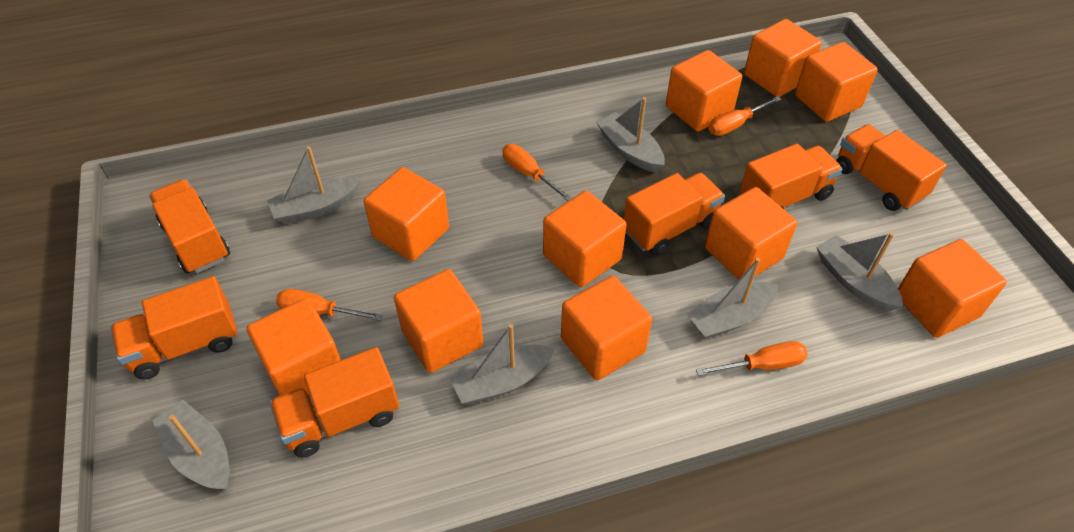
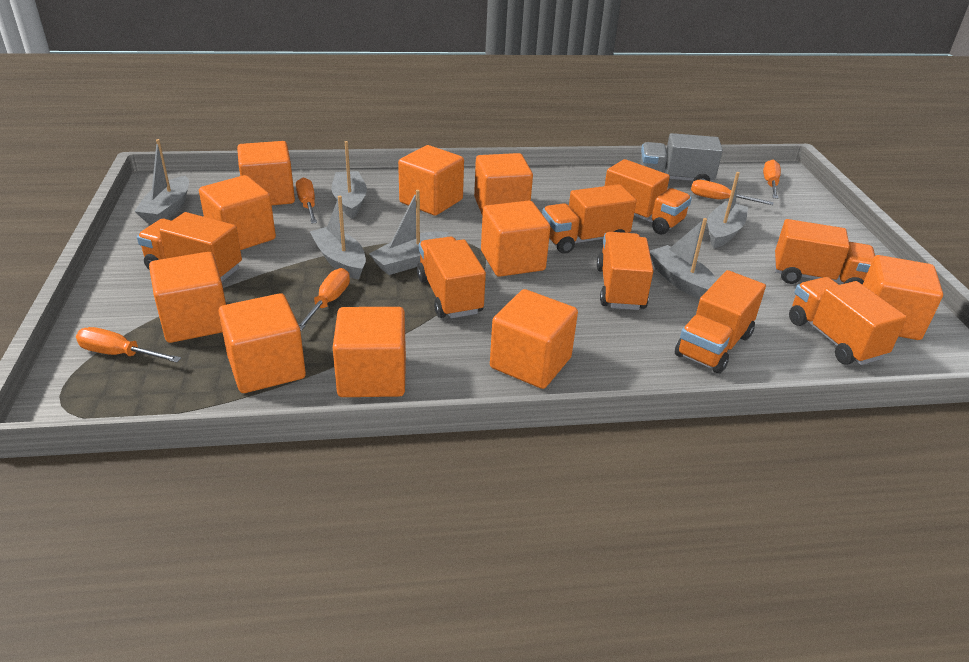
grey truck: 0 -> 1
orange screwdriver: 4 -> 5
orange truck: 6 -> 8

